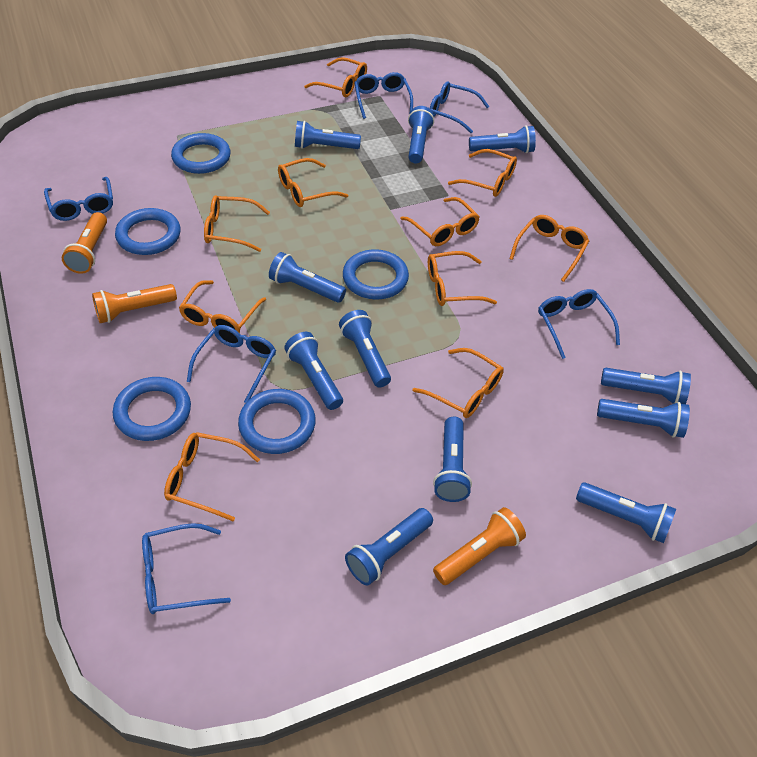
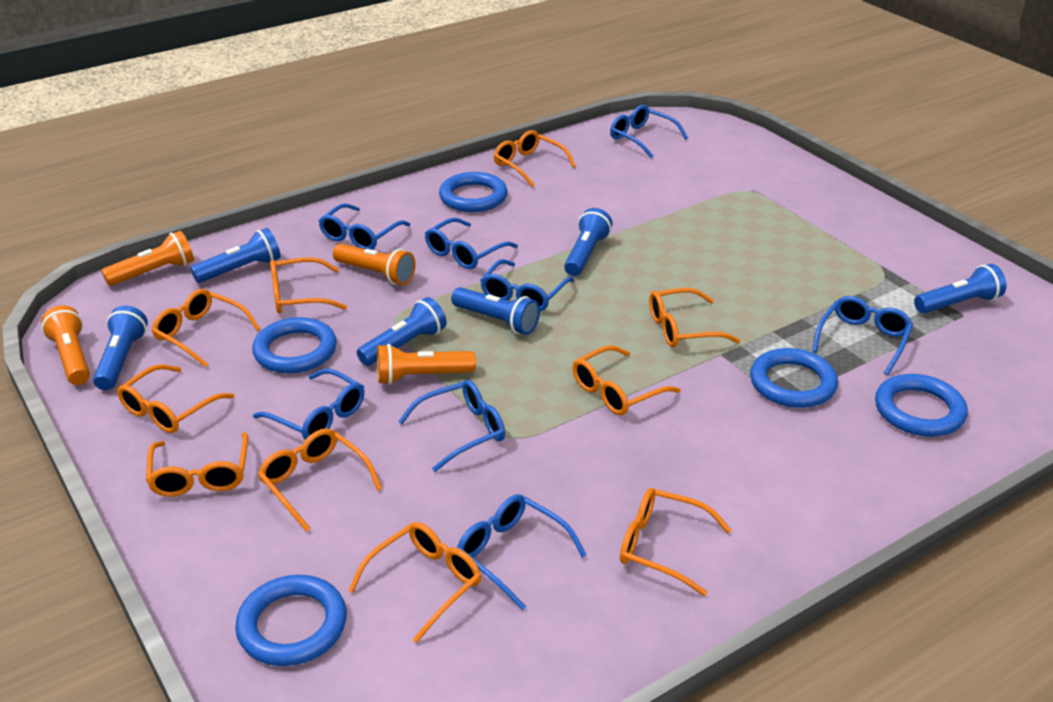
blue flashlight: 11 -> 6
blue glasses: 6 -> 8
orange flashlight: 3 -> 4

